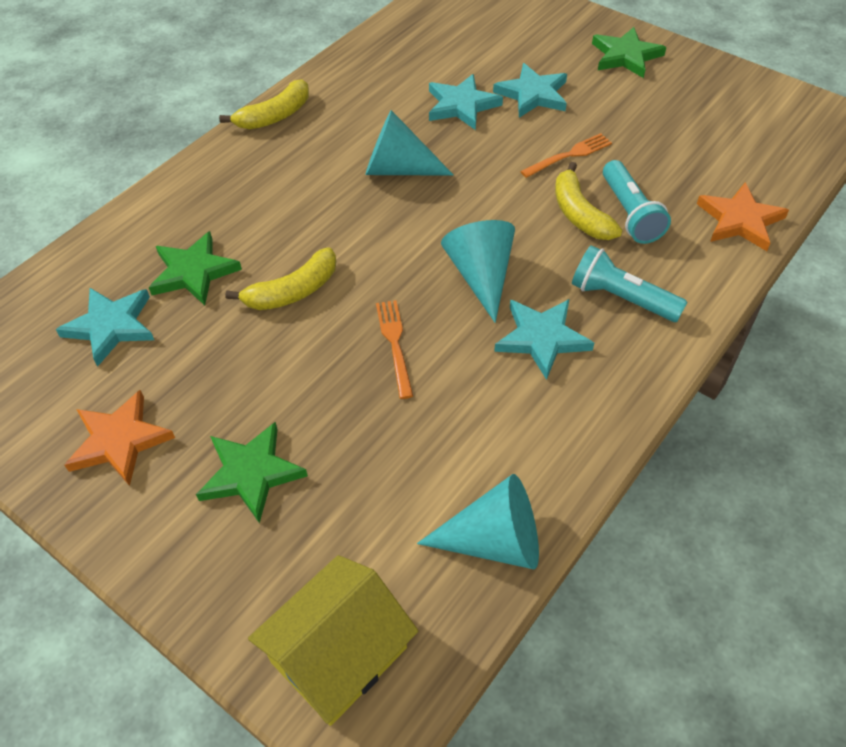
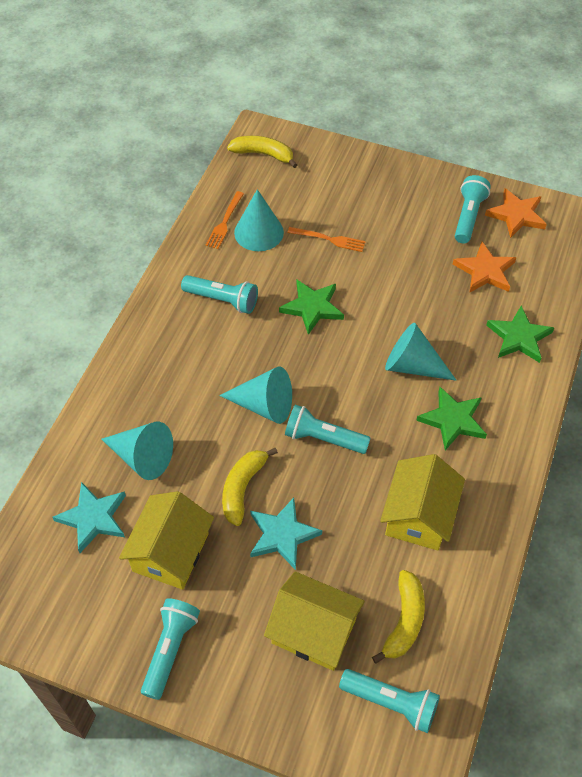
turquoise cone: 3 -> 4
turquoise flashlight: 2 -> 5
turquoise star: 4 -> 2
yellow house: 1 -> 3

